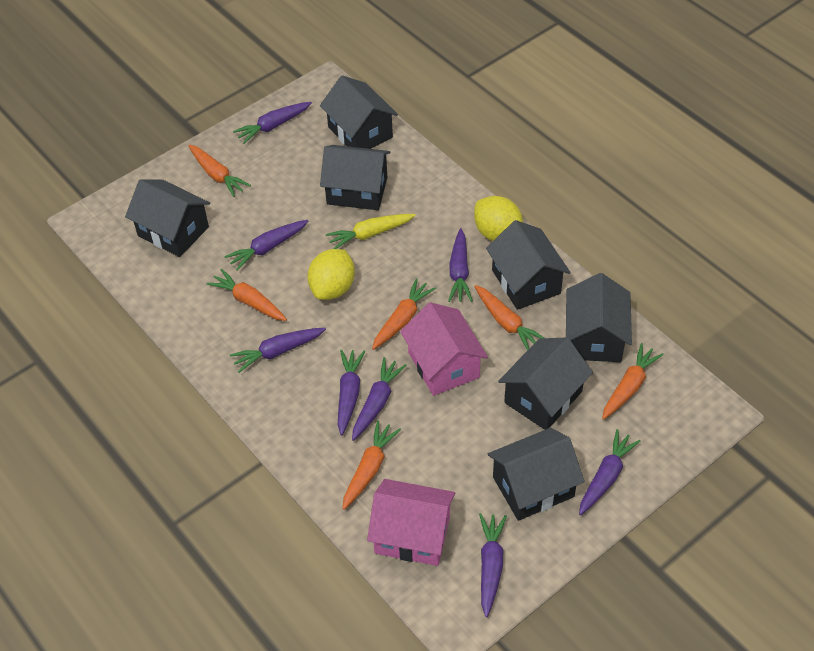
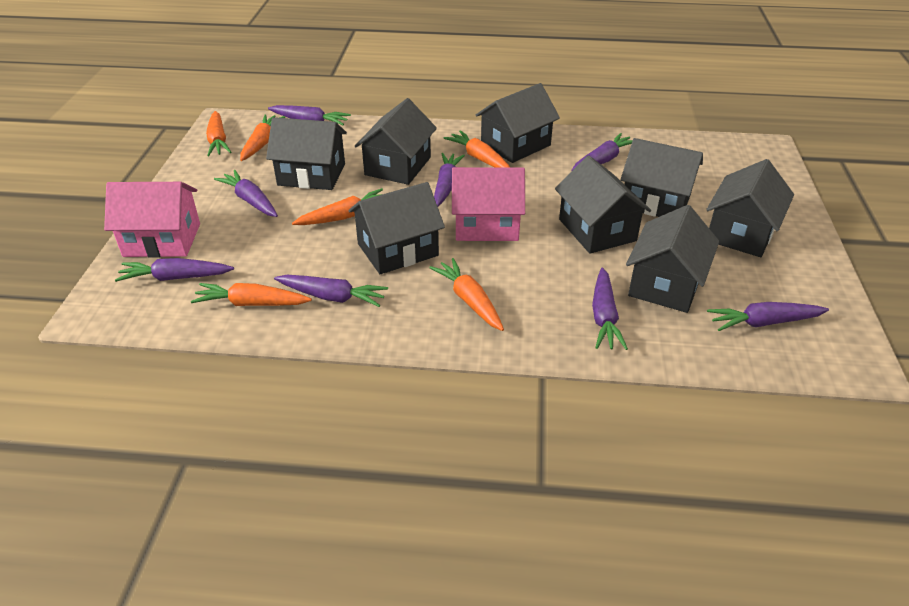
black house: 7 -> 8
yellow carrot: 1 -> 0
yellow lemon: 2 -> 0

